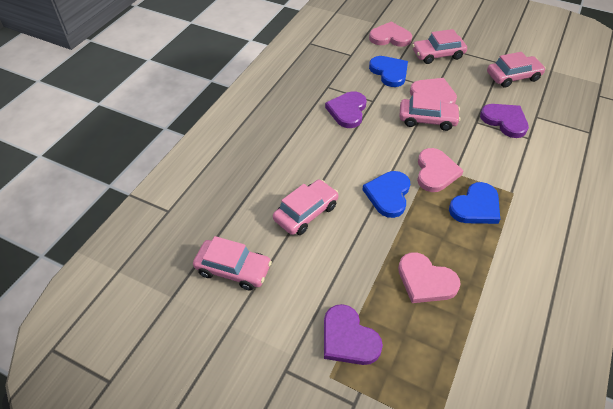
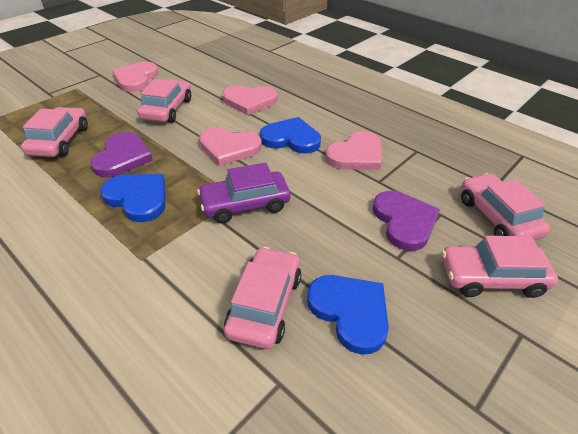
purple car: 0 -> 1
purple heart: 3 -> 2

